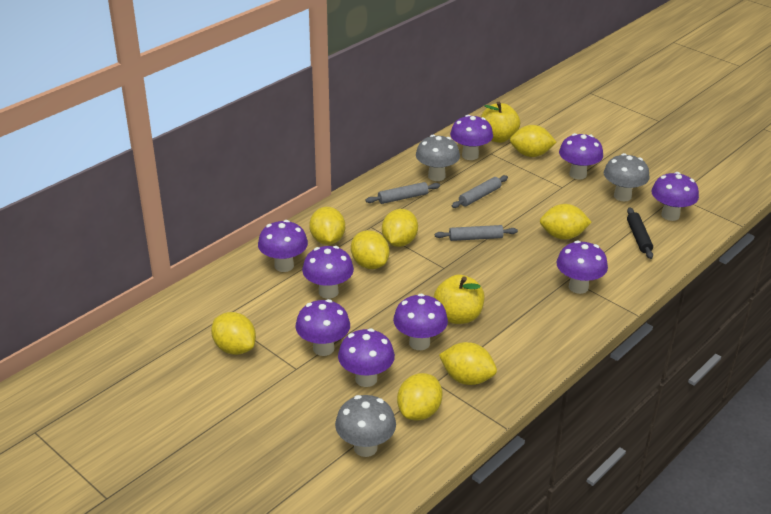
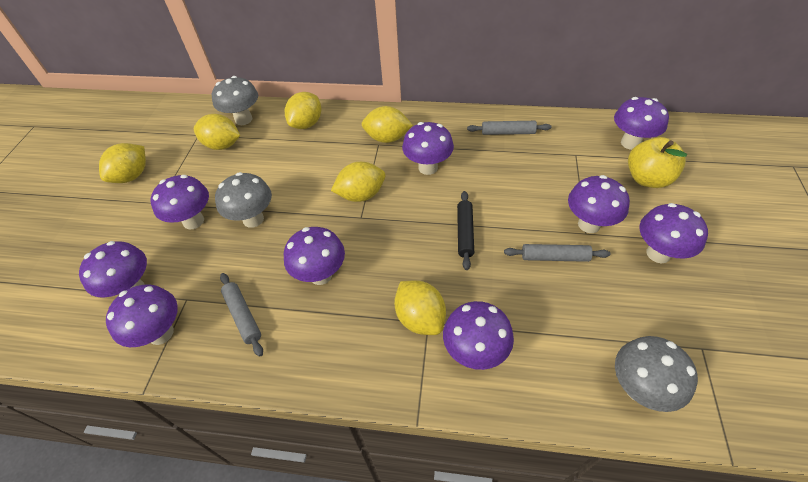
yellow apple: 2 -> 1
yellow lemon: 8 -> 6

